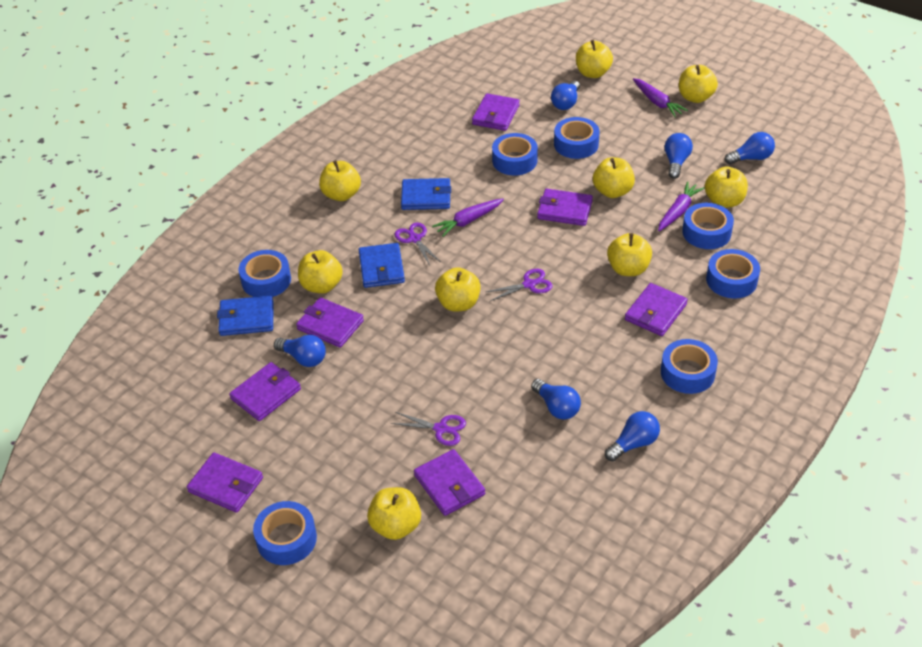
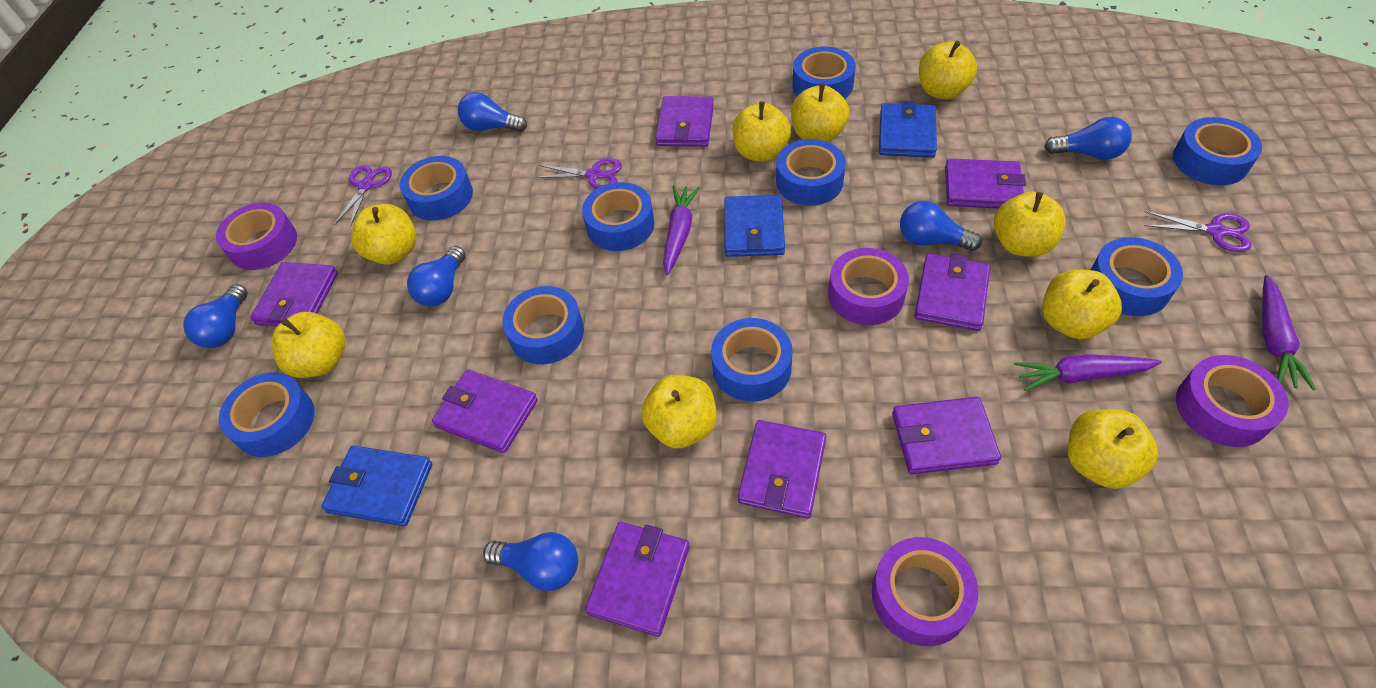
blue tape: 7 -> 9
purple tape: 0 -> 4
purple wallet: 7 -> 8

